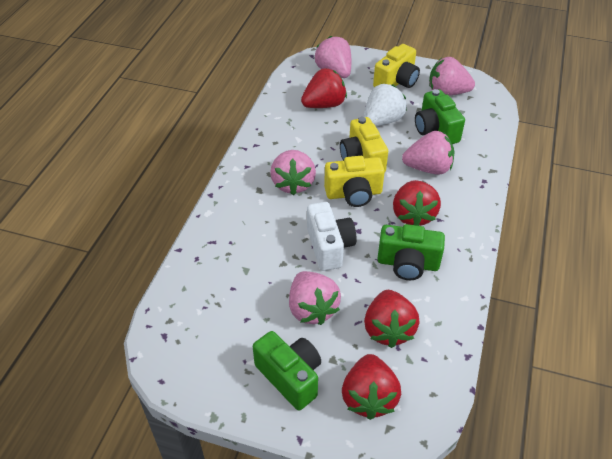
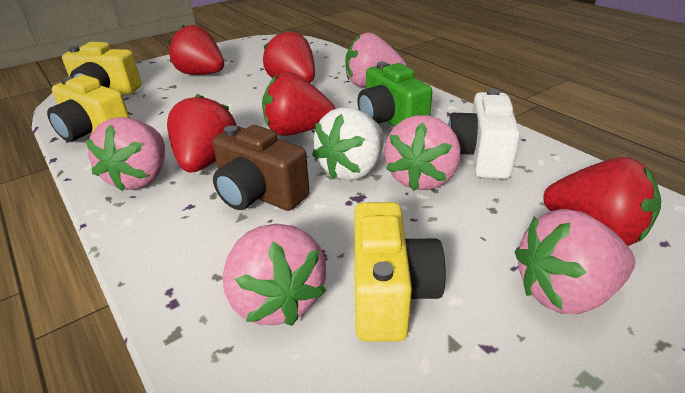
brown camera: 0 -> 1
green camera: 3 -> 1
red strawberry: 4 -> 5

